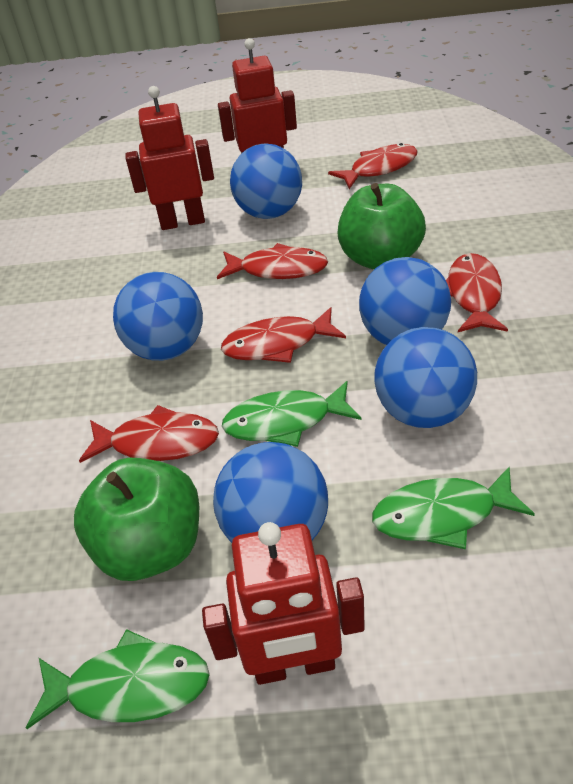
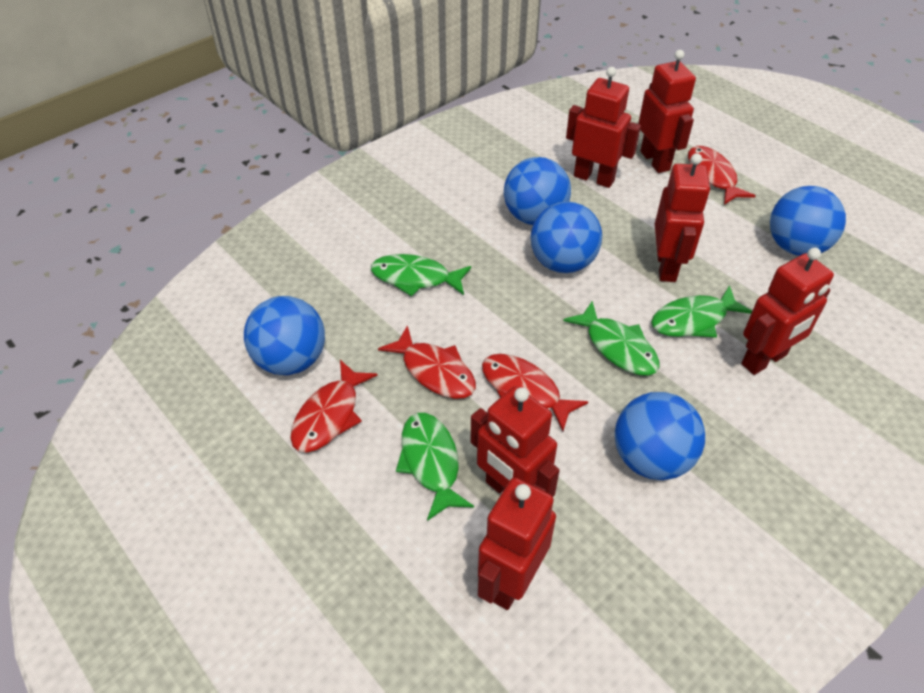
green apple: 2 -> 0
green fish: 3 -> 4
red fish: 5 -> 4
red robot: 3 -> 6

